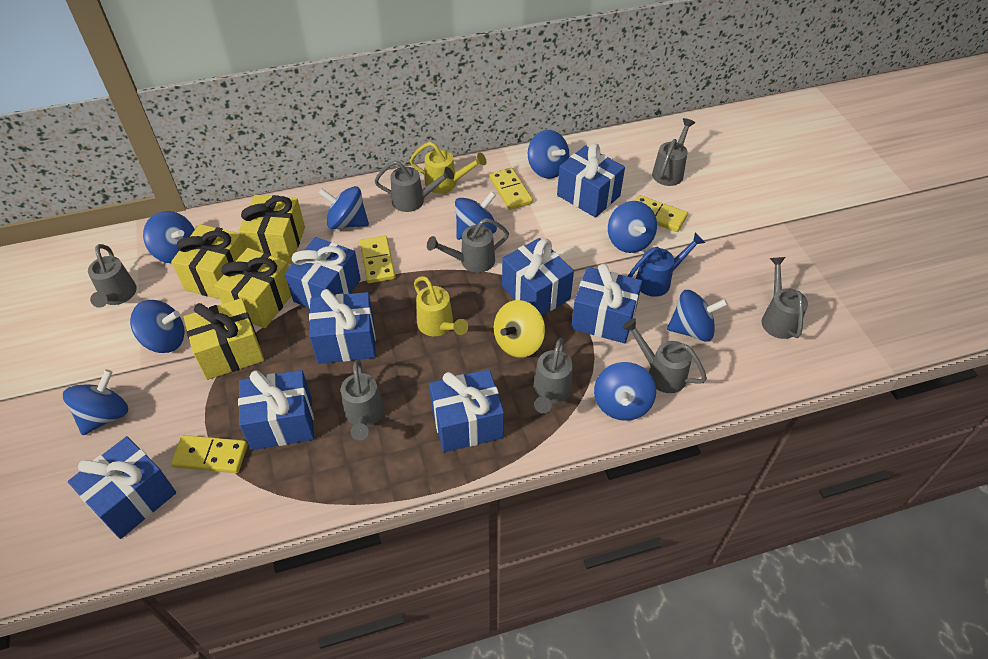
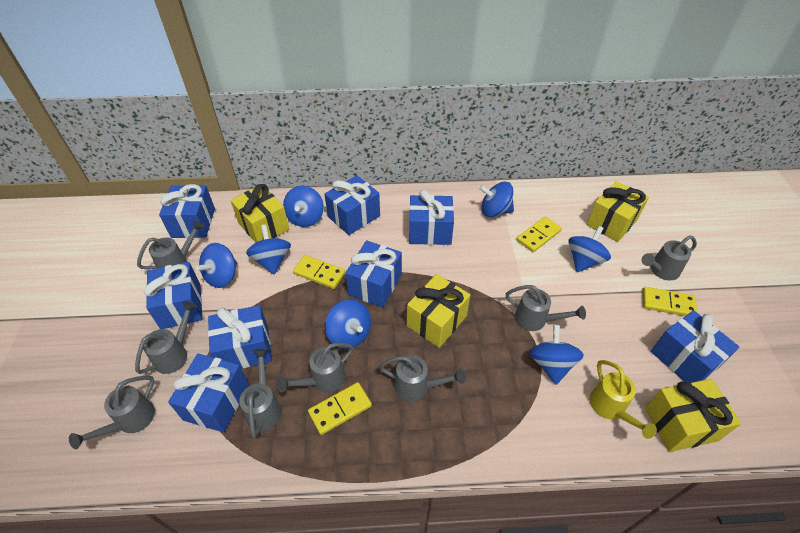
blue spinning top: 9 -> 7
blue watering can: 1 -> 0
yellow spinning top: 1 -> 0
yellow watering can: 2 -> 1

